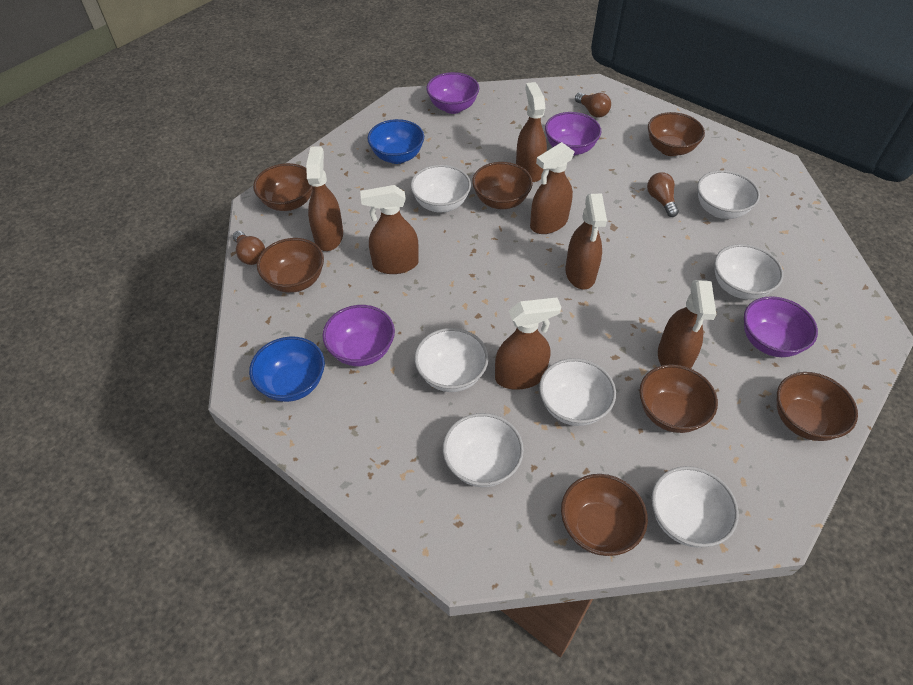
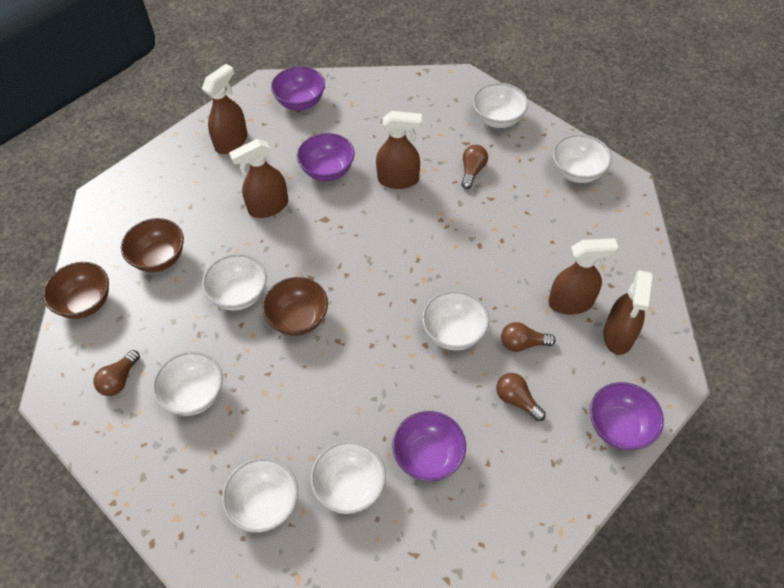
blue bowl: 2 -> 0
brown bowl: 7 -> 3
brown light bulb: 3 -> 4
brown spray bottle: 7 -> 5

